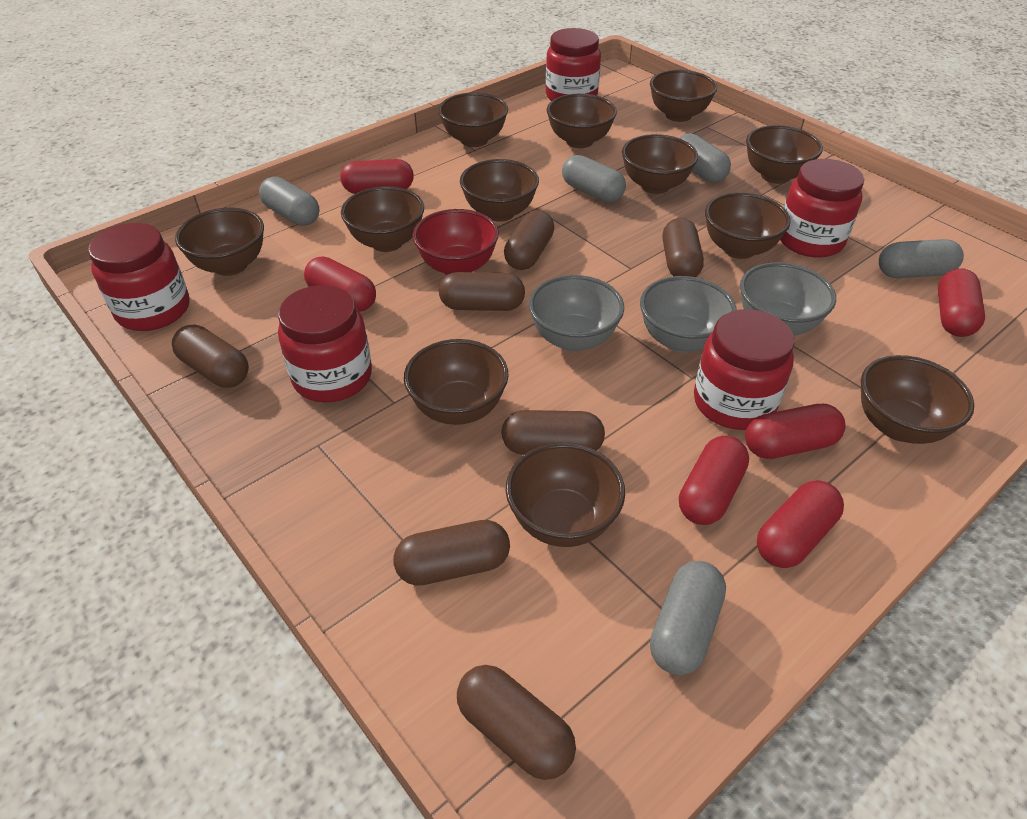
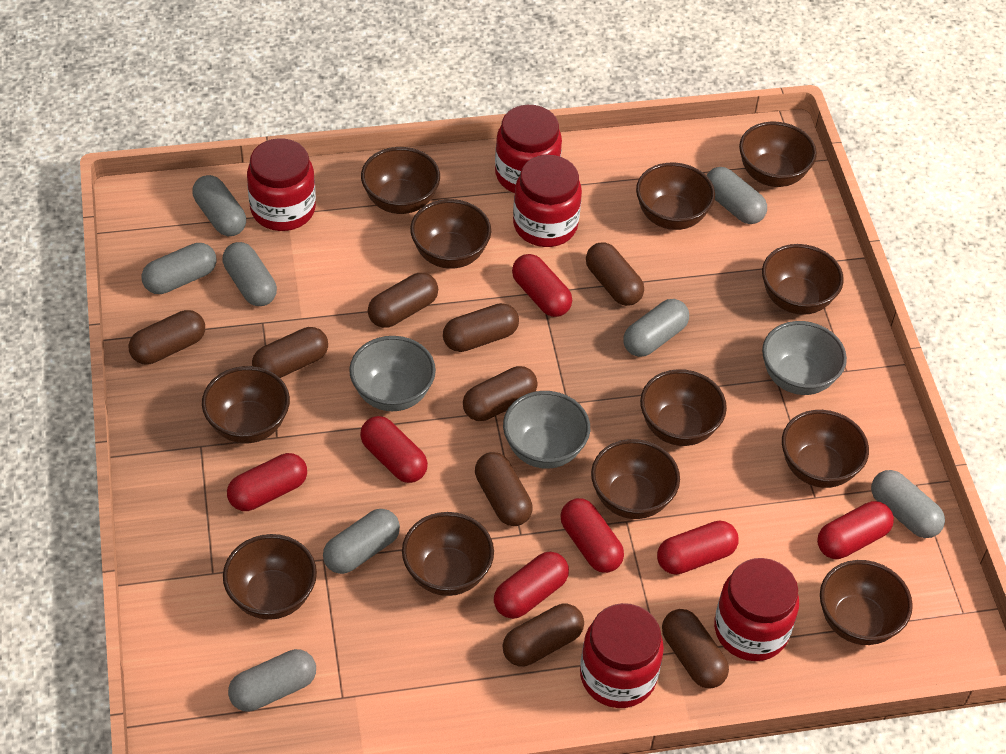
brown capsule: 7 -> 9
grey capsule: 5 -> 8
red bowl: 1 -> 0
red capsule: 6 -> 7

